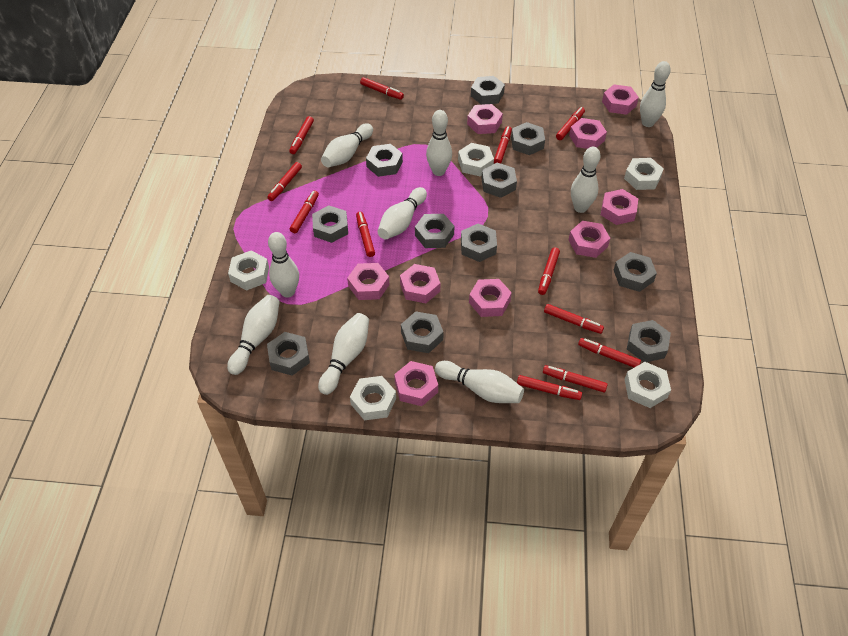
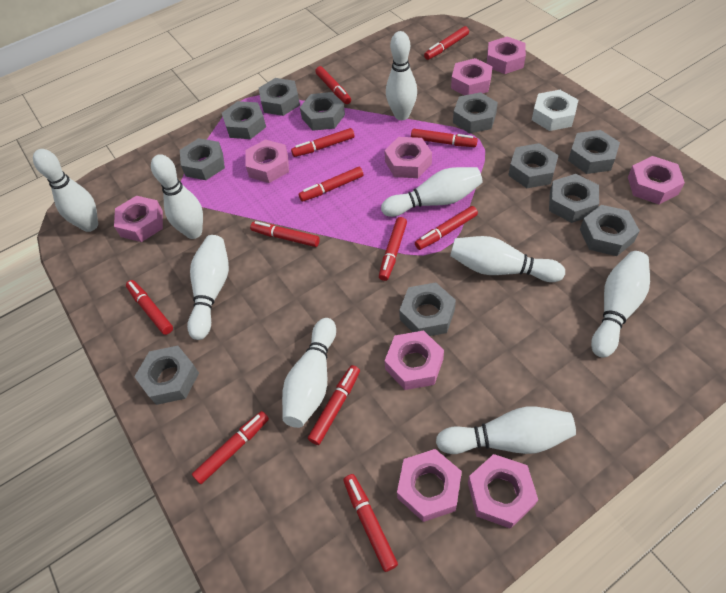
white nut: 5 -> 1

